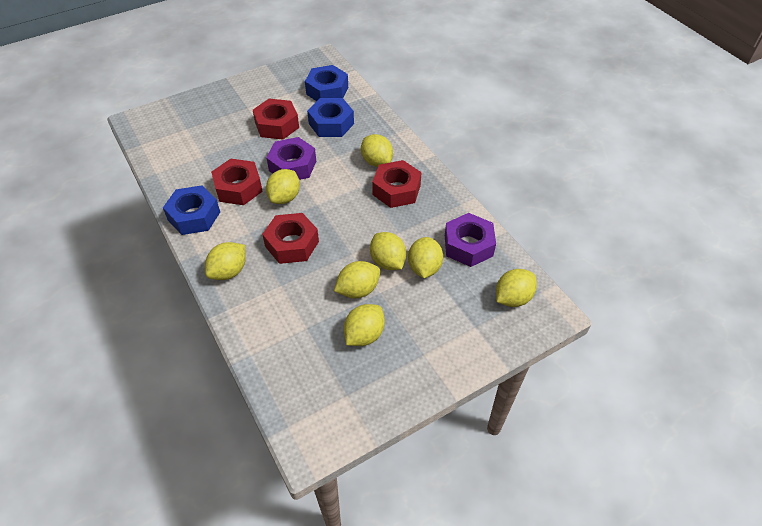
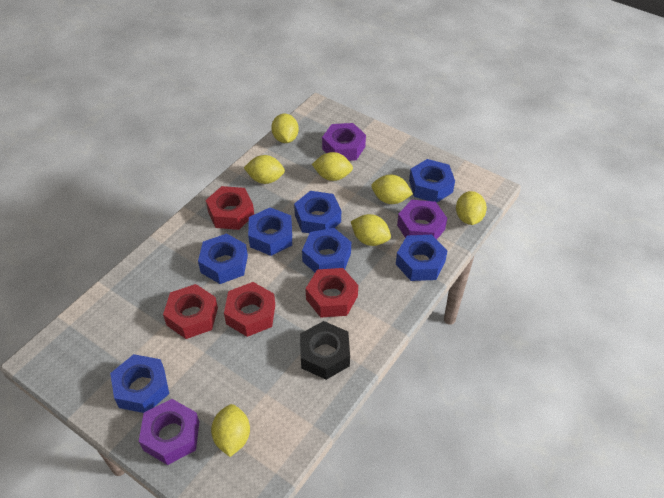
black nut: 0 -> 1
blue nut: 3 -> 7
purple nut: 2 -> 3
yellow lemon: 8 -> 7

